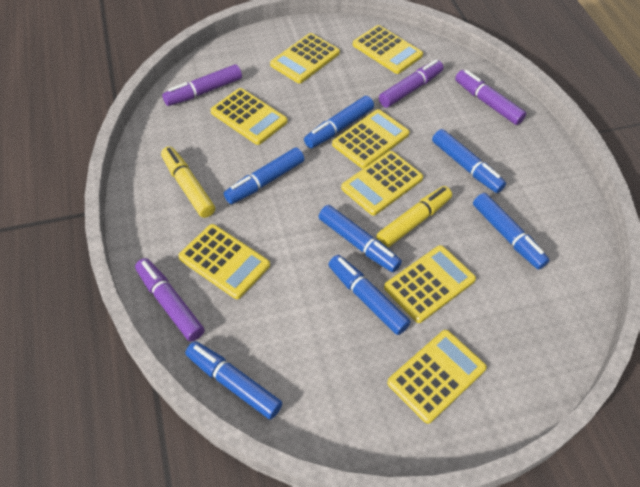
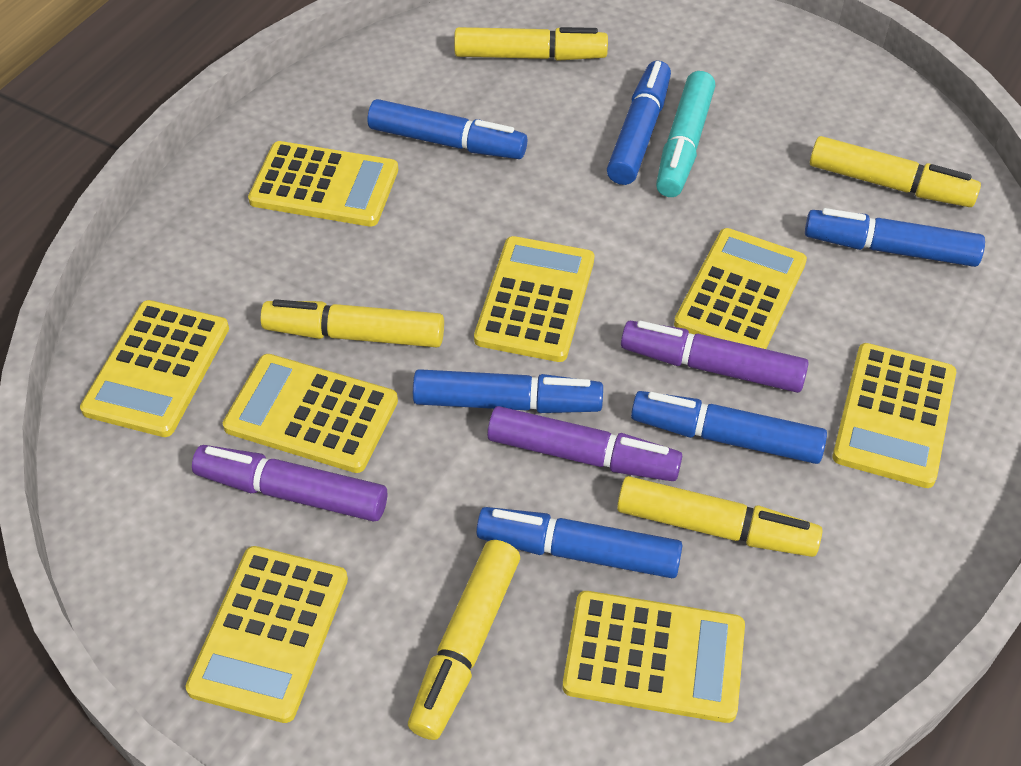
blue marker: 7 -> 6
purple marker: 4 -> 3
turquoise marker: 0 -> 1
yellow marker: 2 -> 5

